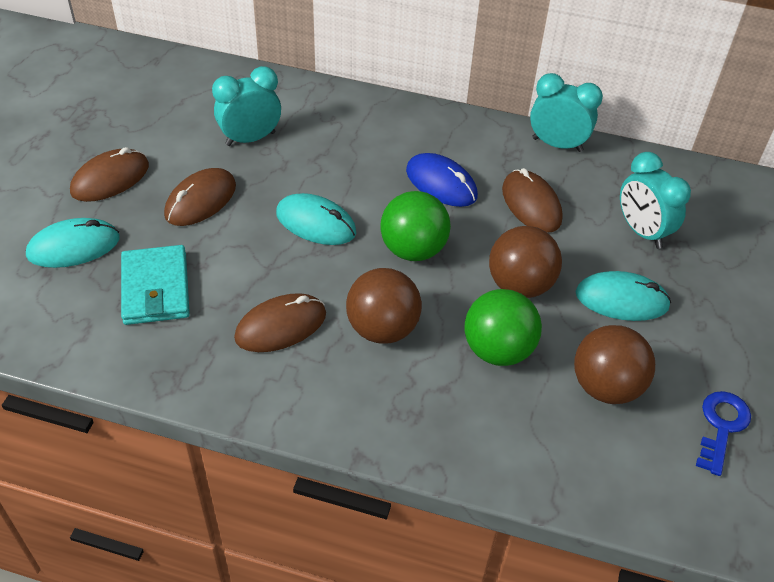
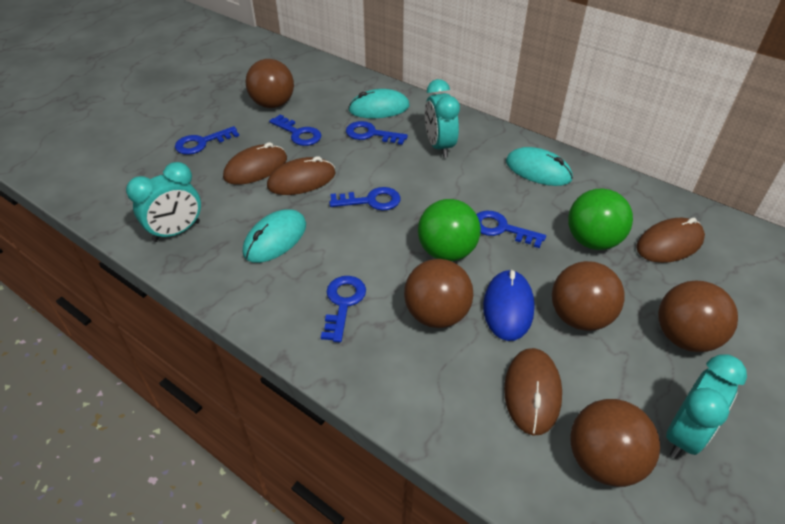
blue key: 1 -> 6
brown ball: 3 -> 5
turquoise wallet: 1 -> 0

